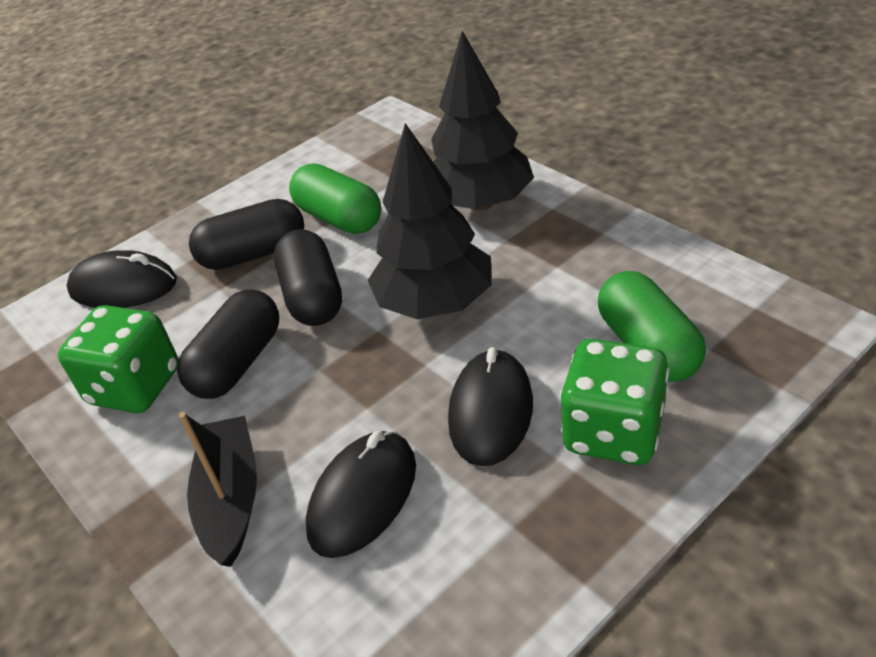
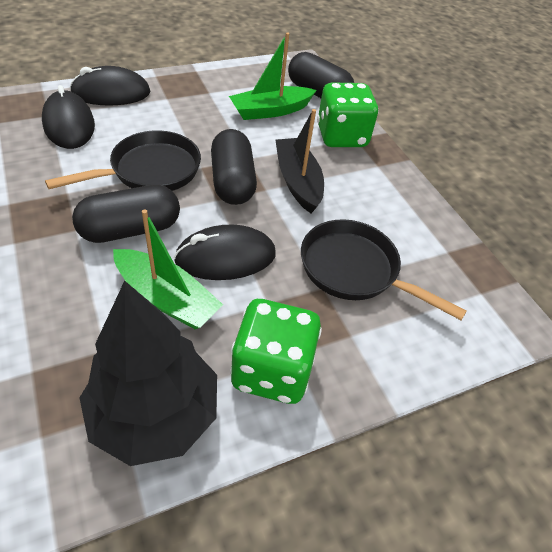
black pan: 0 -> 2
black tree: 2 -> 1
green boat: 0 -> 2
green capsule: 2 -> 0

